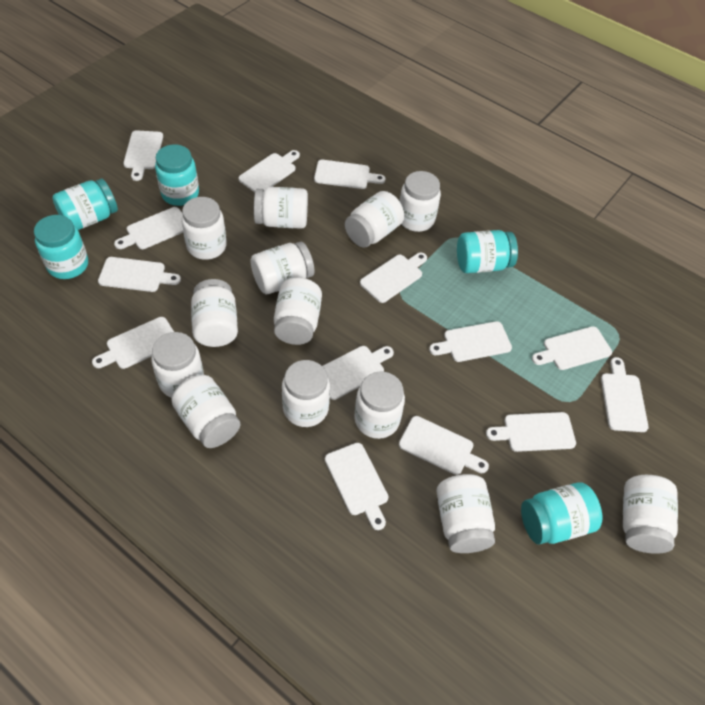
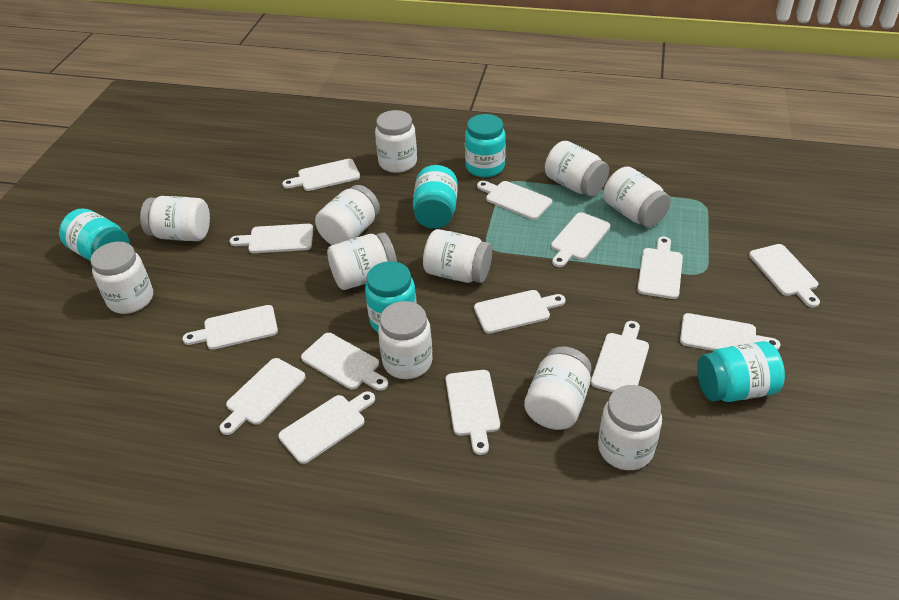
white jar: 13 -> 11

